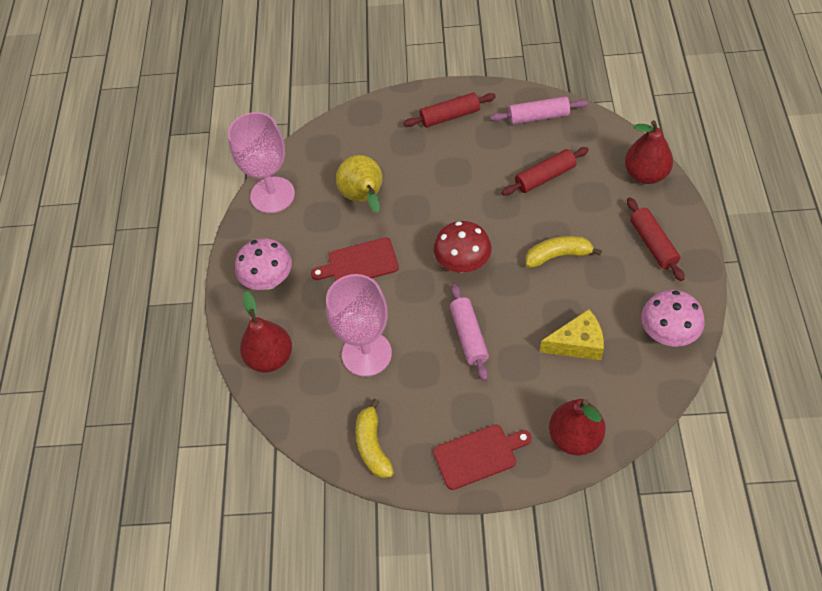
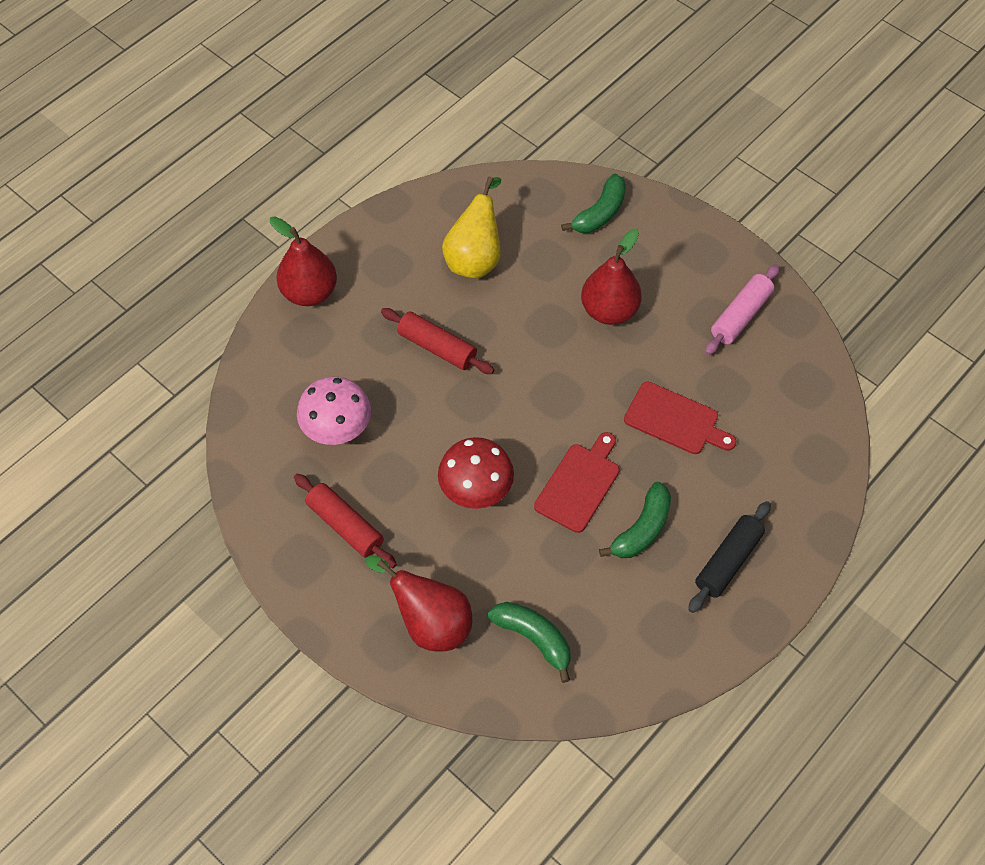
black rolling pin: 0 -> 1
green banana: 0 -> 3
pink goblet: 2 -> 0
pink mushroom: 2 -> 1
pink rolling pin: 2 -> 1
red rolling pin: 3 -> 2
yellow banana: 2 -> 0
yellow cheese: 1 -> 0

